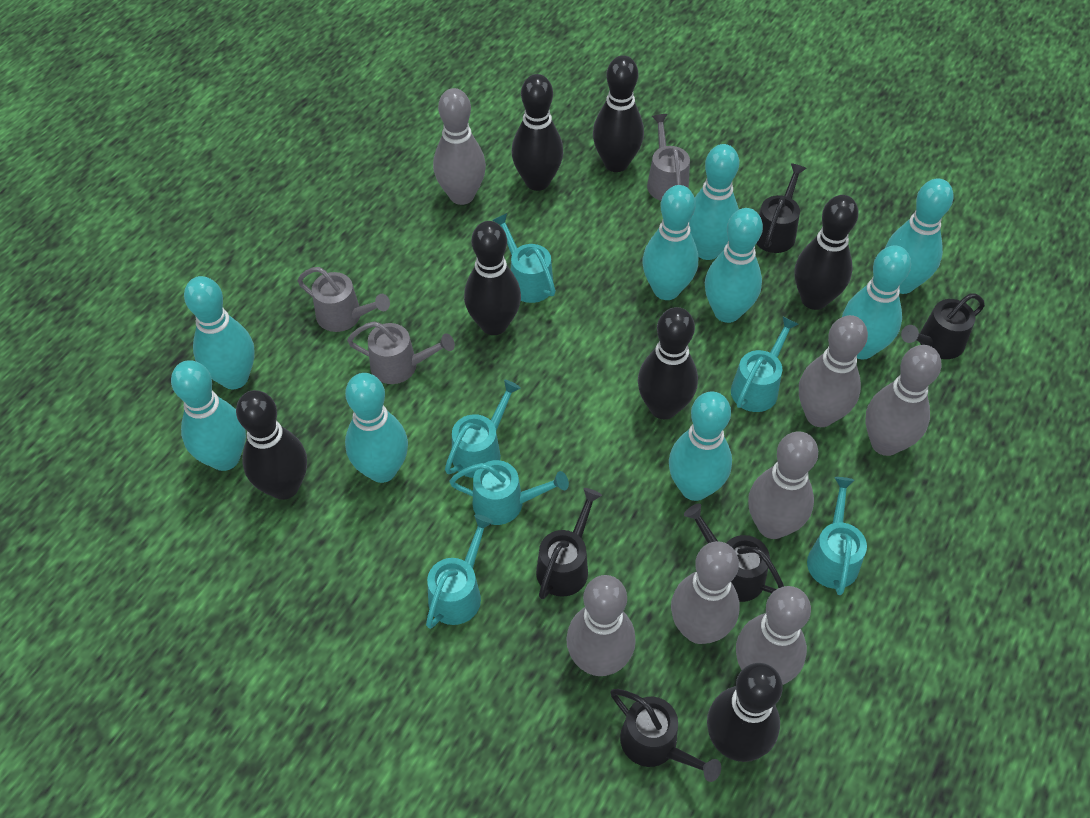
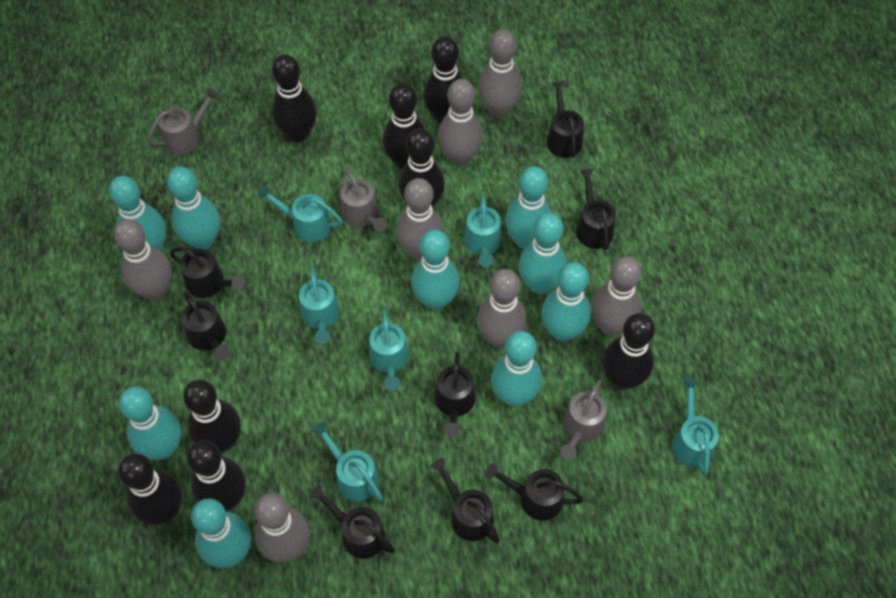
black bowling pin: 7 -> 8
black watering can: 5 -> 8

